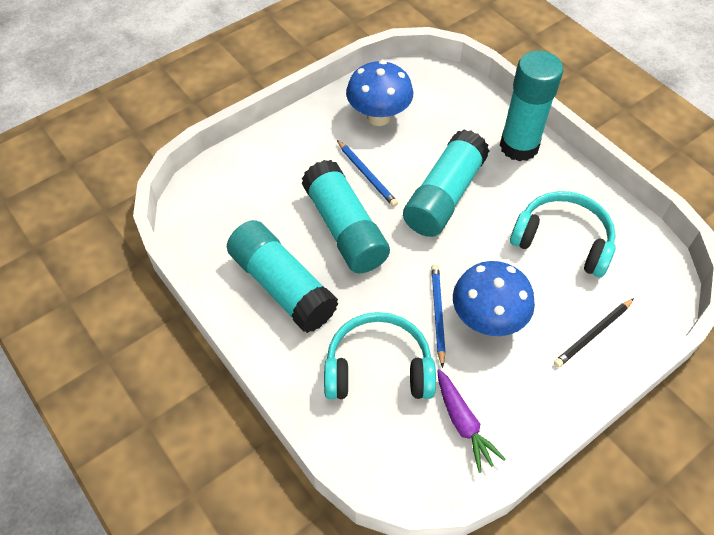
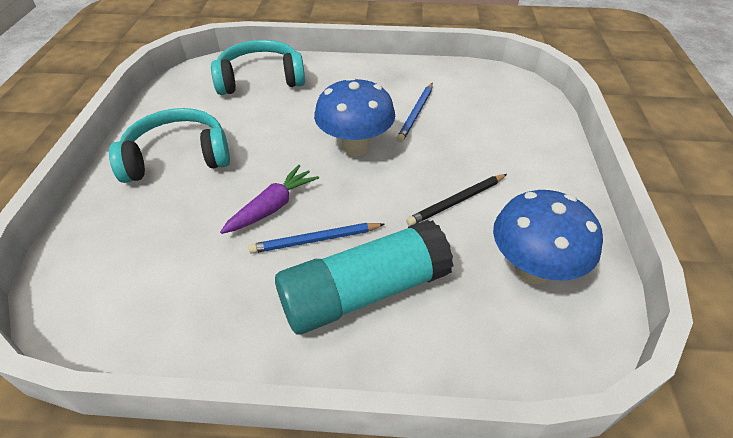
turquoise glue stick: 4 -> 1

